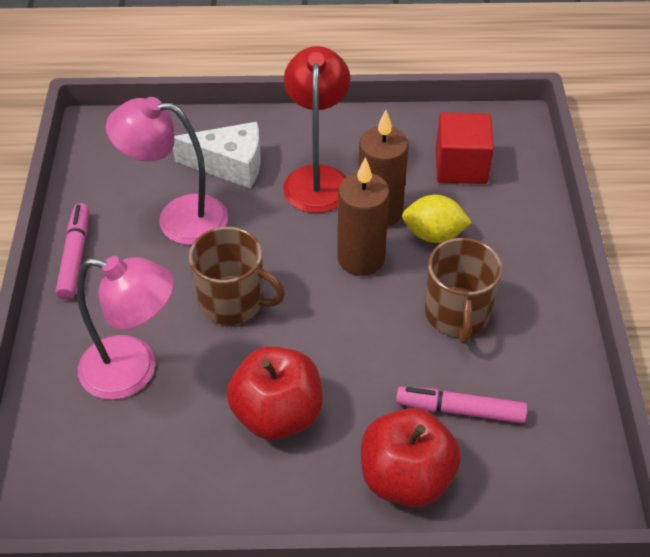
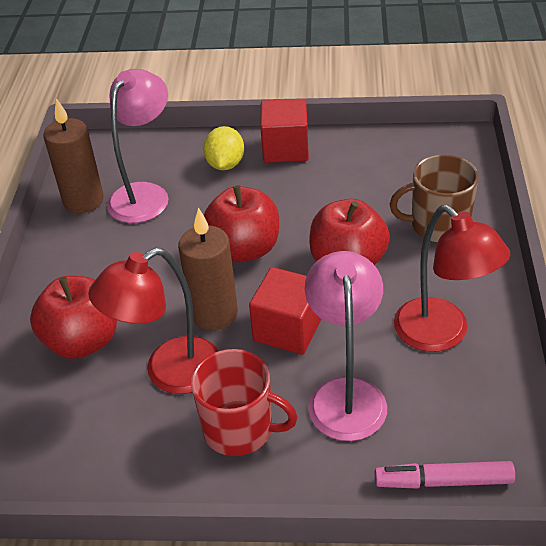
brown mug: 2 -> 1
pink marker: 2 -> 1
red apple: 2 -> 3
red cube: 1 -> 2
red lamp: 1 -> 2
red mug: 0 -> 1
white cheese: 1 -> 0

